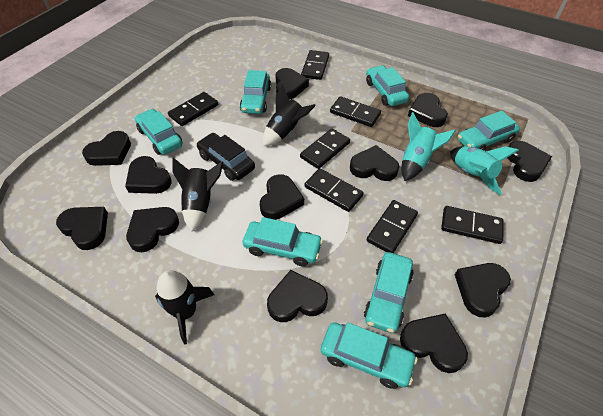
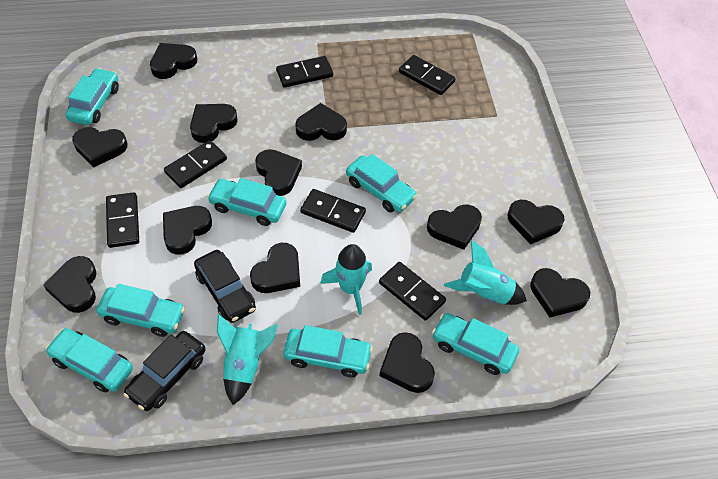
black car: 1 -> 2
black domino: 7 -> 6
black rocket: 3 -> 0
turquoise rocket: 2 -> 3

